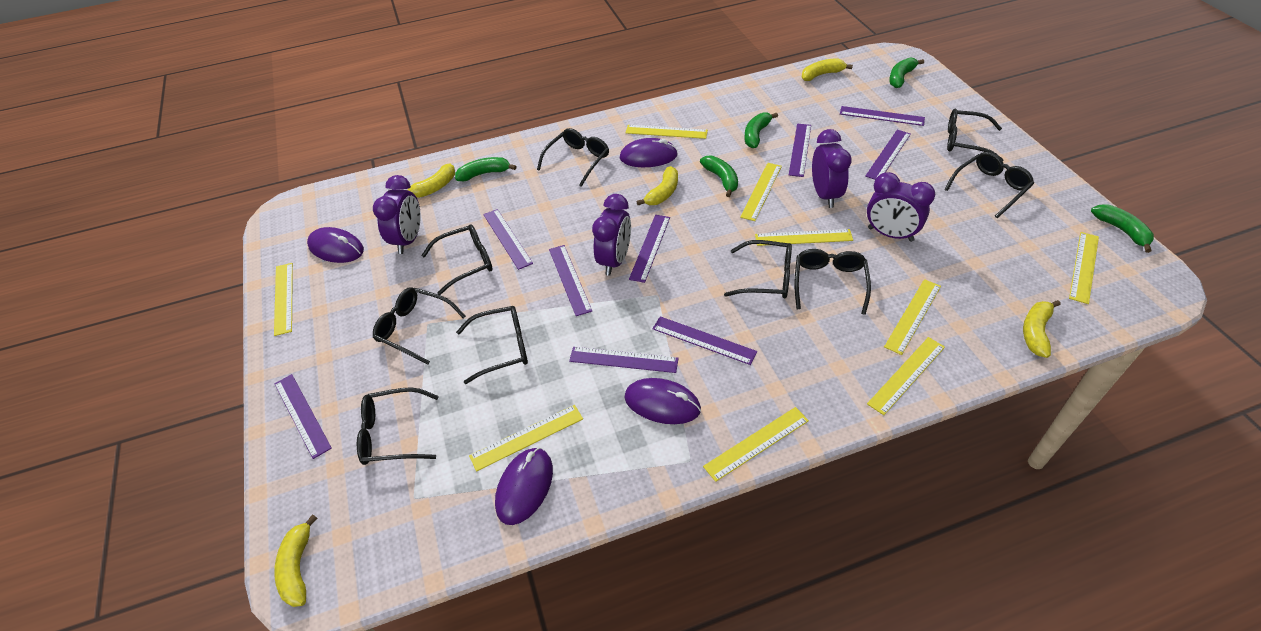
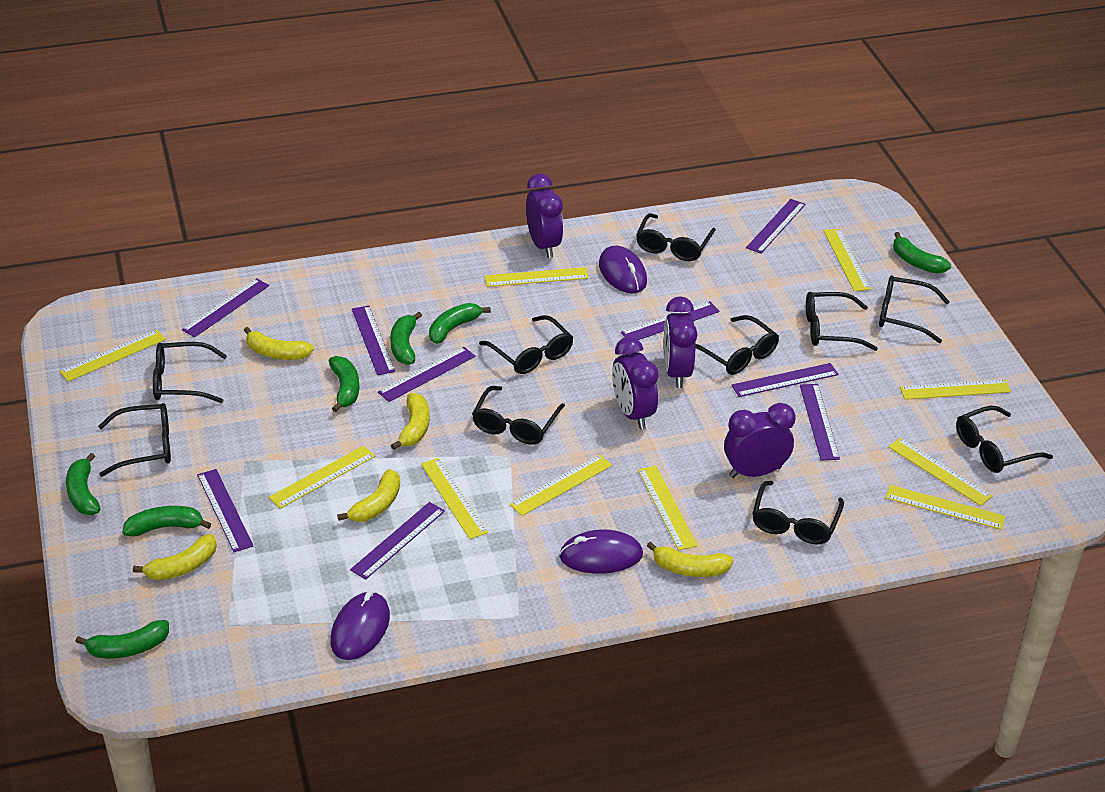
black glasses: 9 -> 10
green banana: 5 -> 7
purple mouse: 4 -> 3
yellow ruler: 9 -> 10

